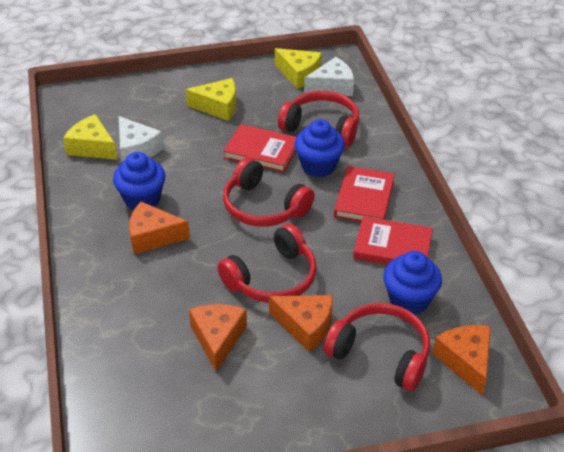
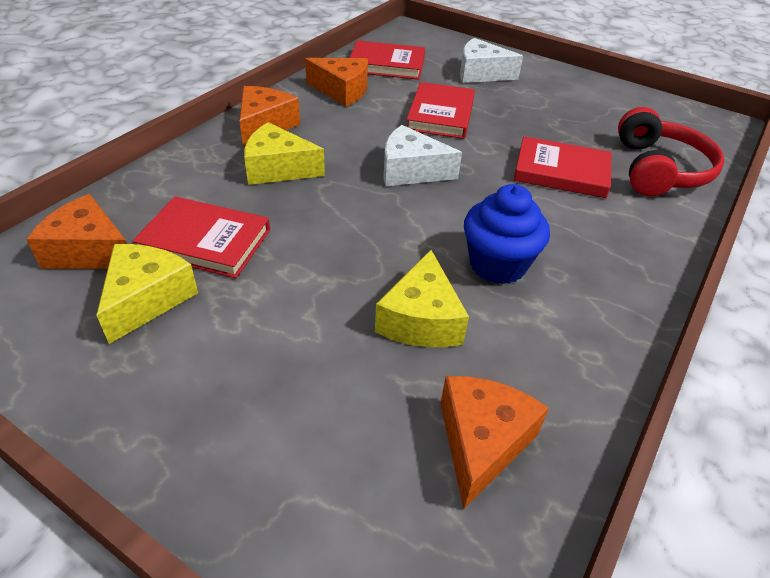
blue cupcake: 3 -> 1
red book: 3 -> 4
red headphones: 4 -> 1

